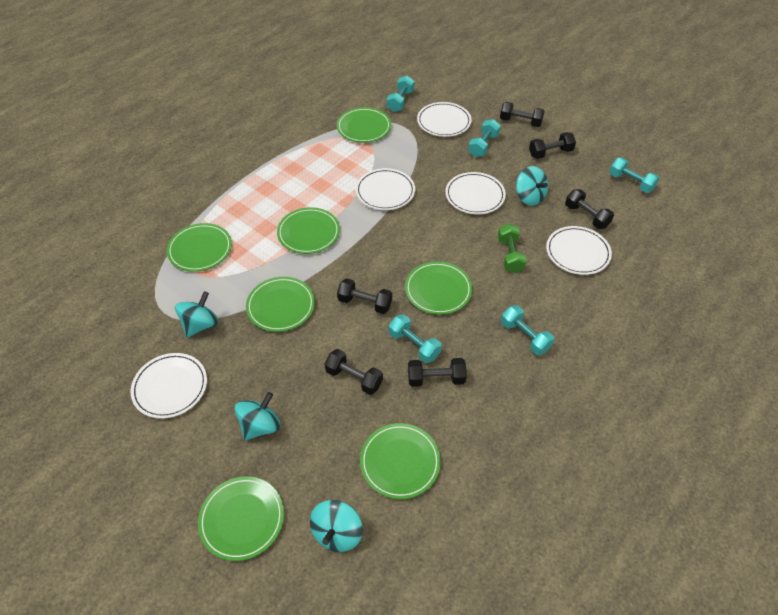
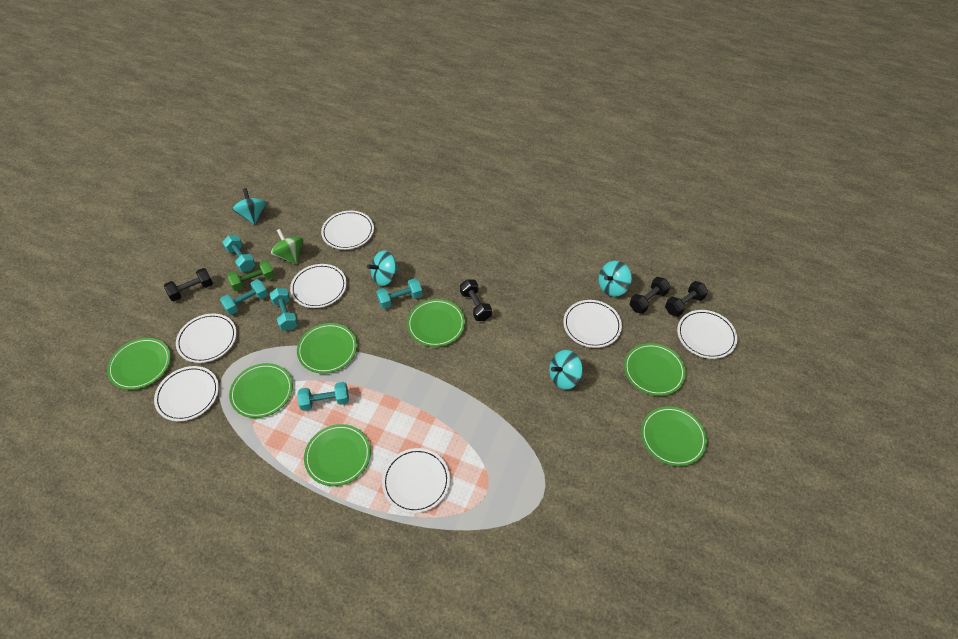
black dumbbell: 6 -> 4
green spinning top: 0 -> 1
white plate: 5 -> 7

